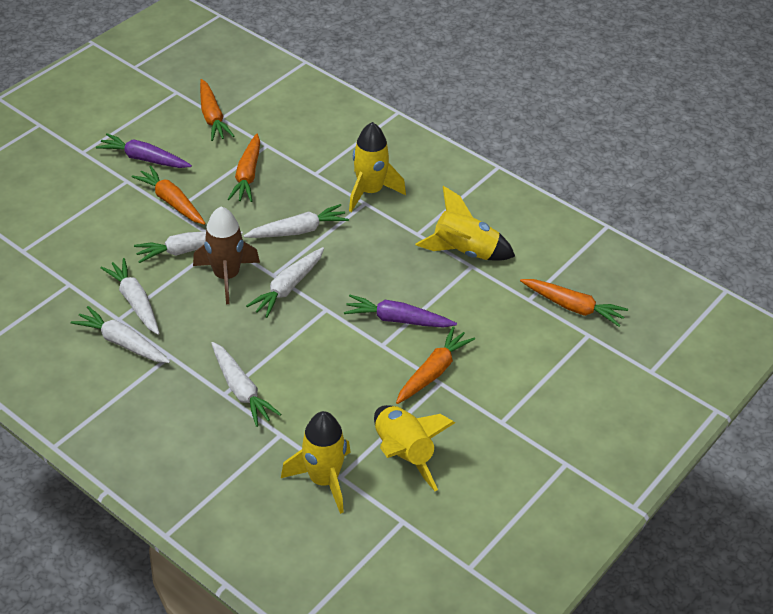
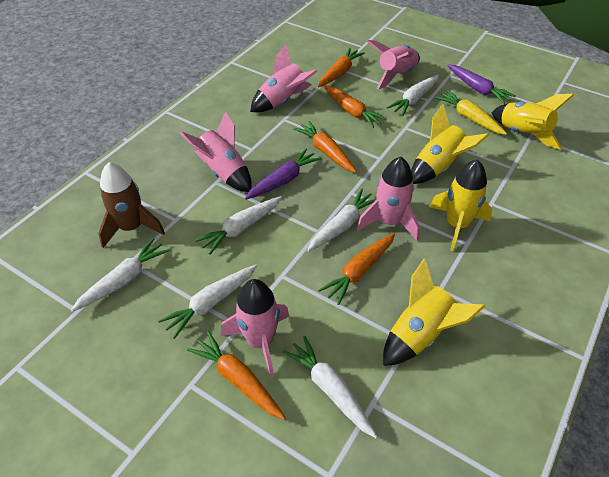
pink rocket: 0 -> 5
yellow carrot: 0 -> 1

